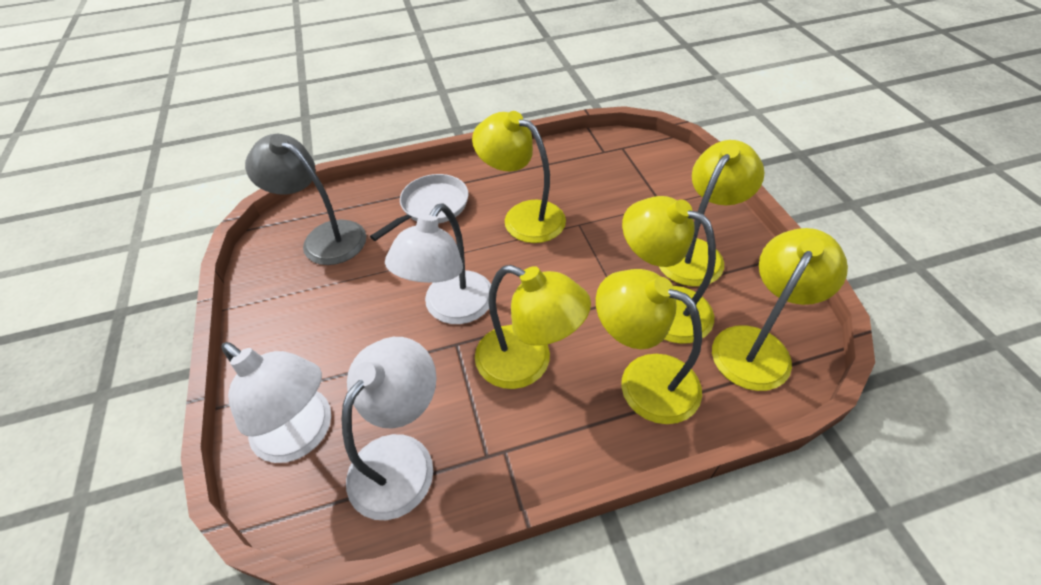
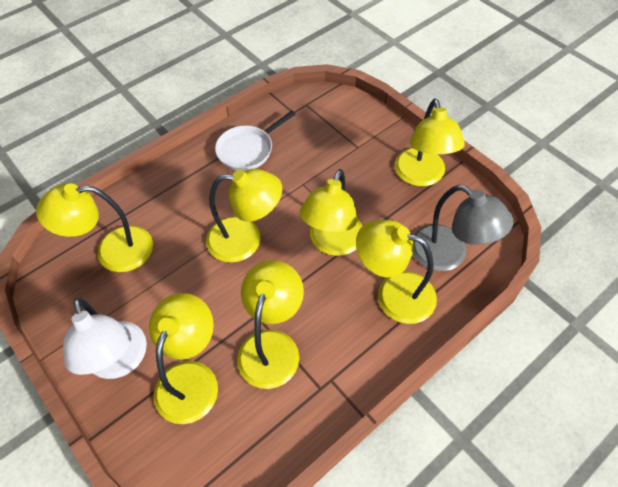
white lamp: 3 -> 1
yellow lamp: 6 -> 7

